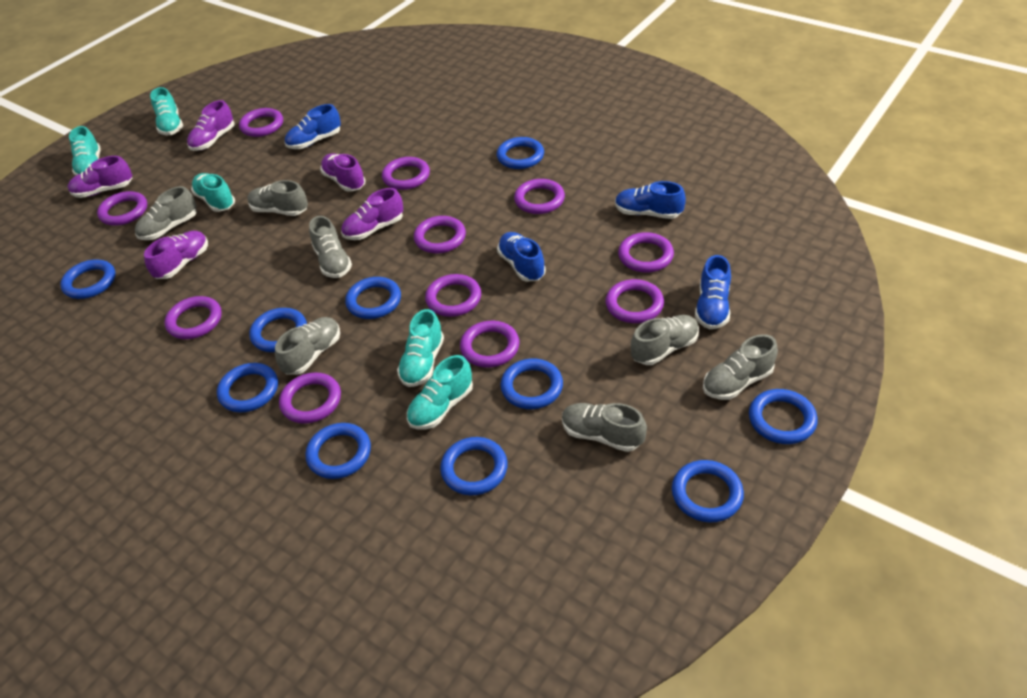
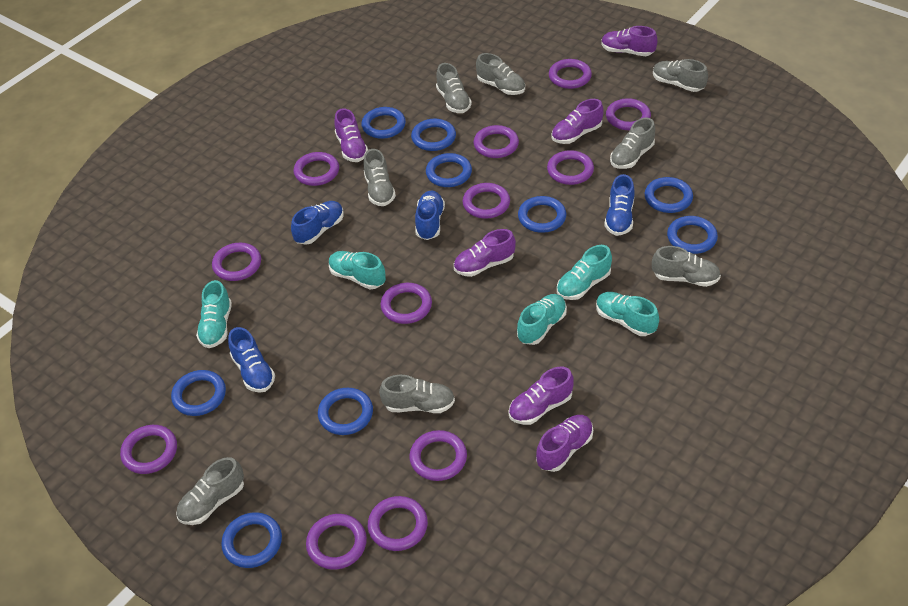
blue ring: 10 -> 9
grey shoe: 7 -> 8
purple ring: 11 -> 12
purple shoe: 5 -> 6

